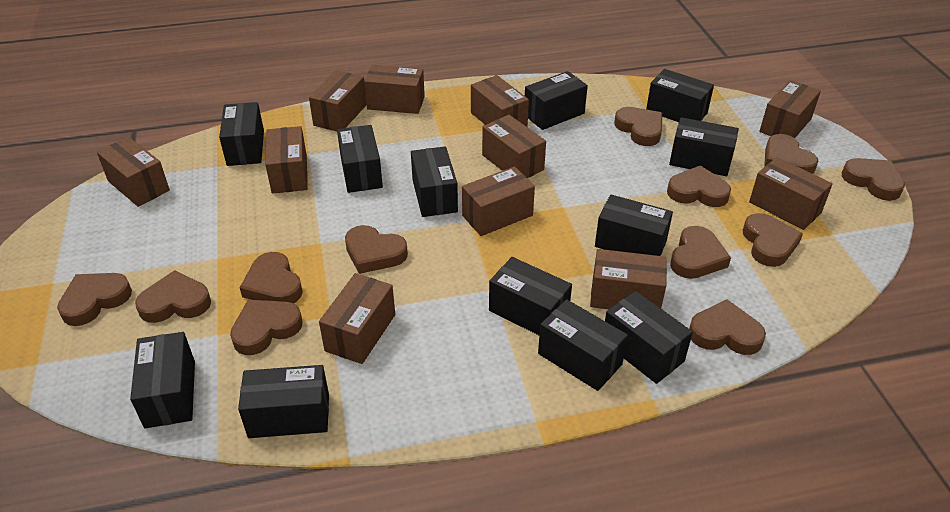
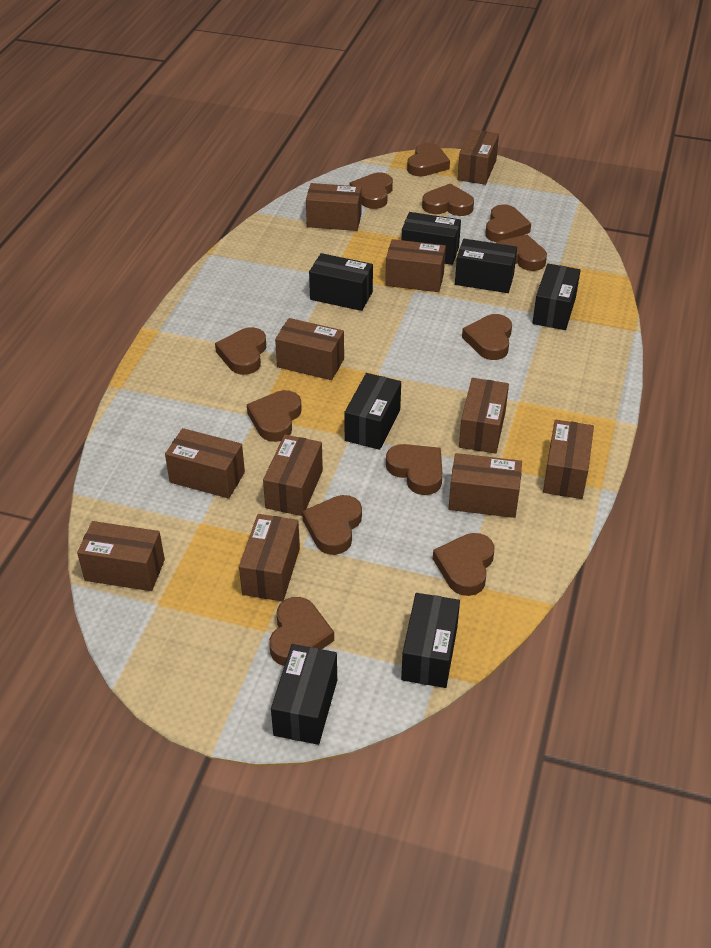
black box: 12 -> 7

